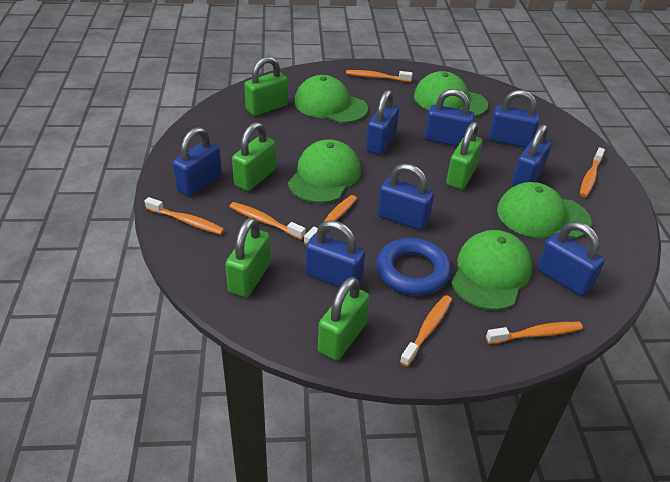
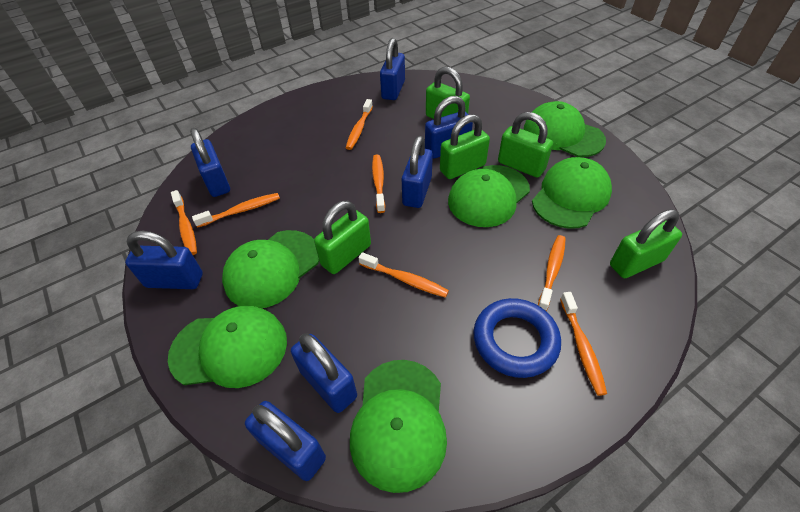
blue padlock: 8 -> 7
green cap: 5 -> 6

